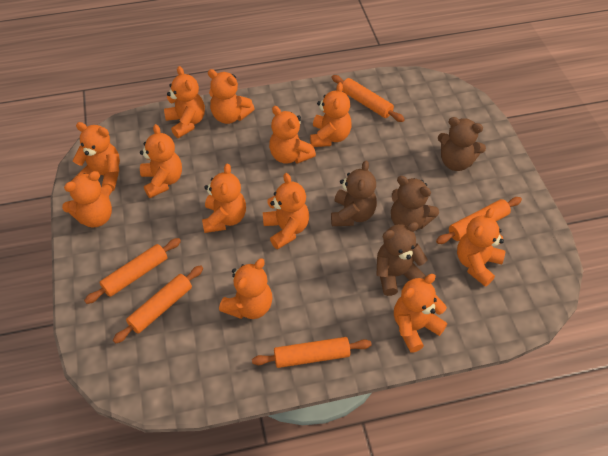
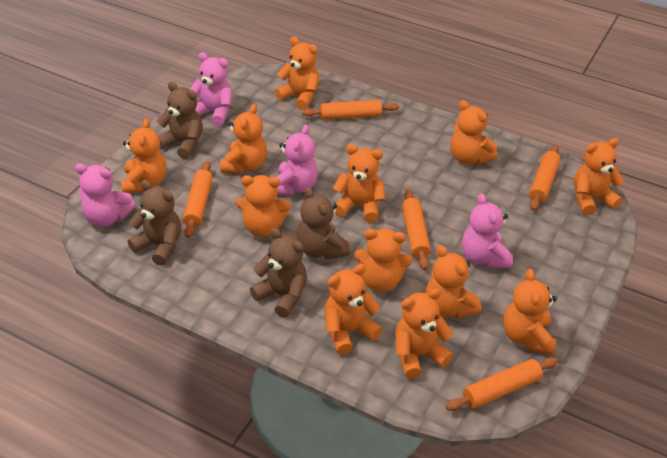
pink teddy bear: 0 -> 4

